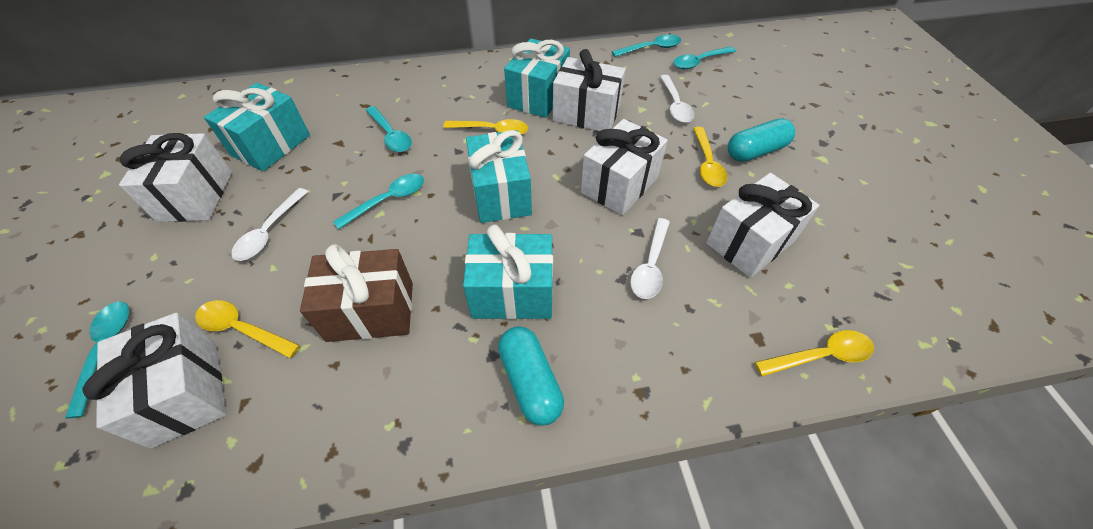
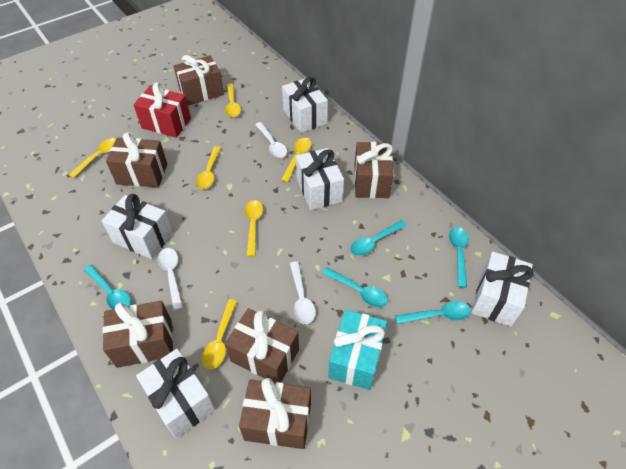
brown gift: 1 -> 6
red gift: 0 -> 1
turquoise capsule: 2 -> 0
turquoise gift: 4 -> 1
yellow spoon: 4 -> 6

